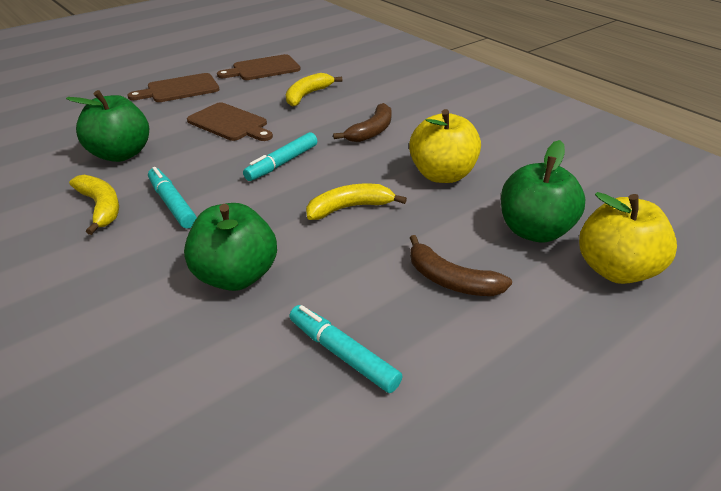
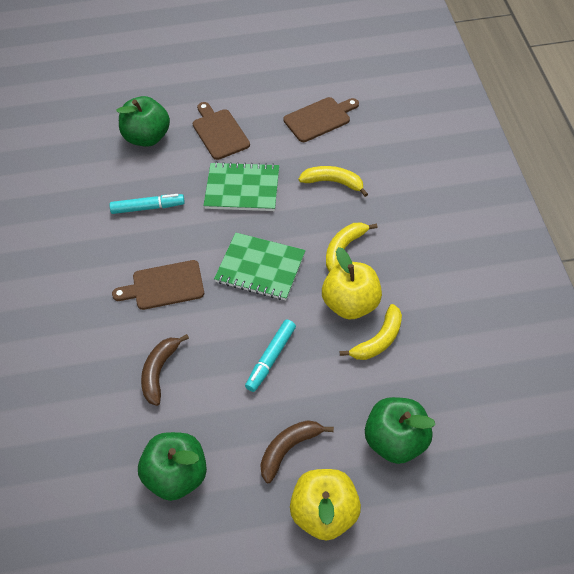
green notebook: 0 -> 2
turquoise marker: 3 -> 2

